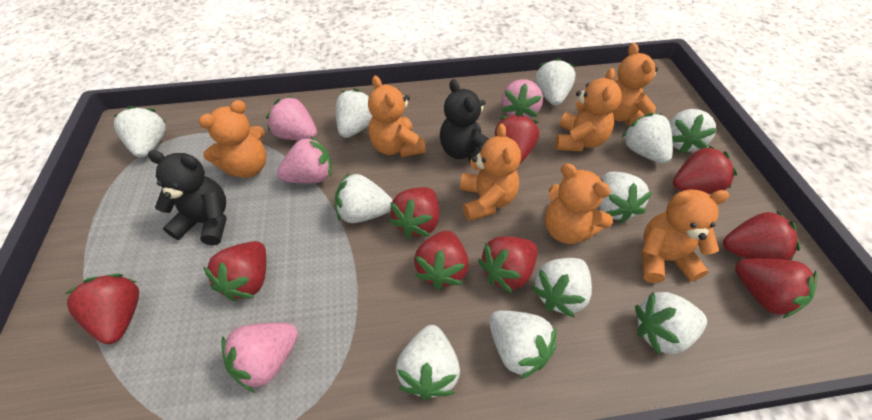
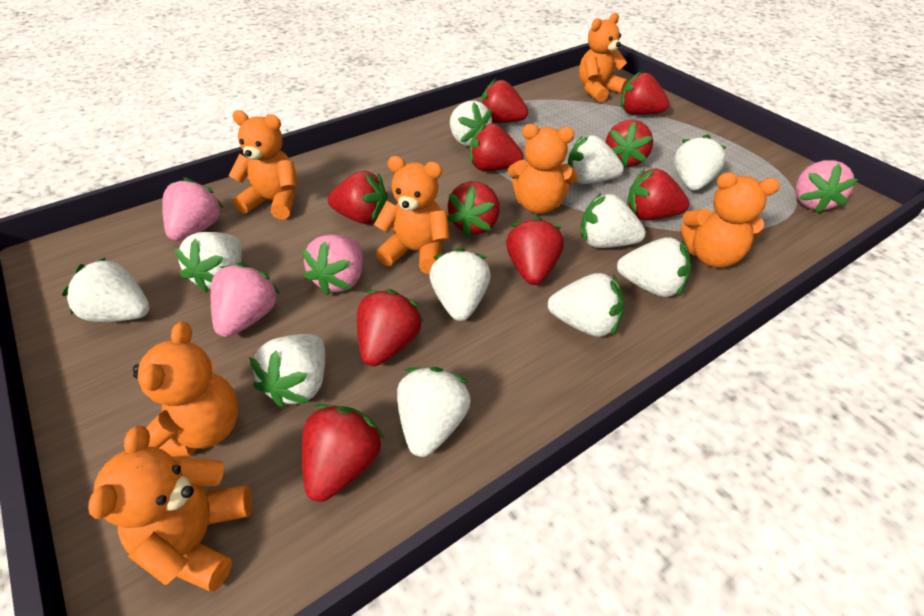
black teddy bear: 2 -> 0
red strawberry: 9 -> 10

